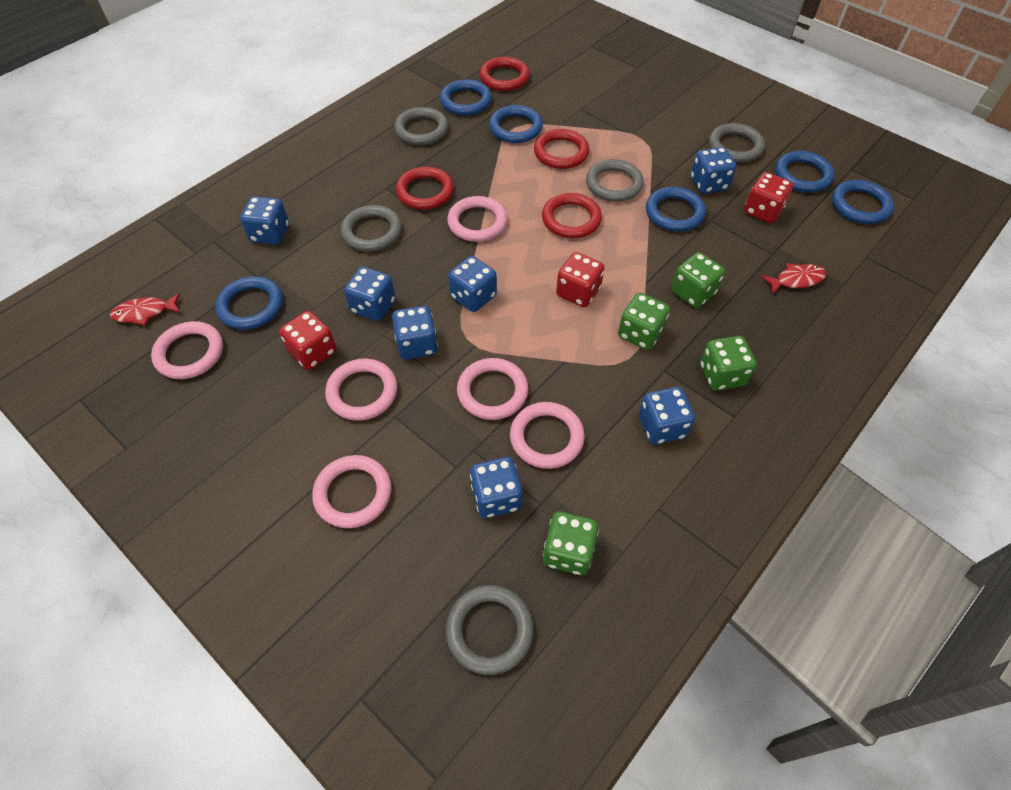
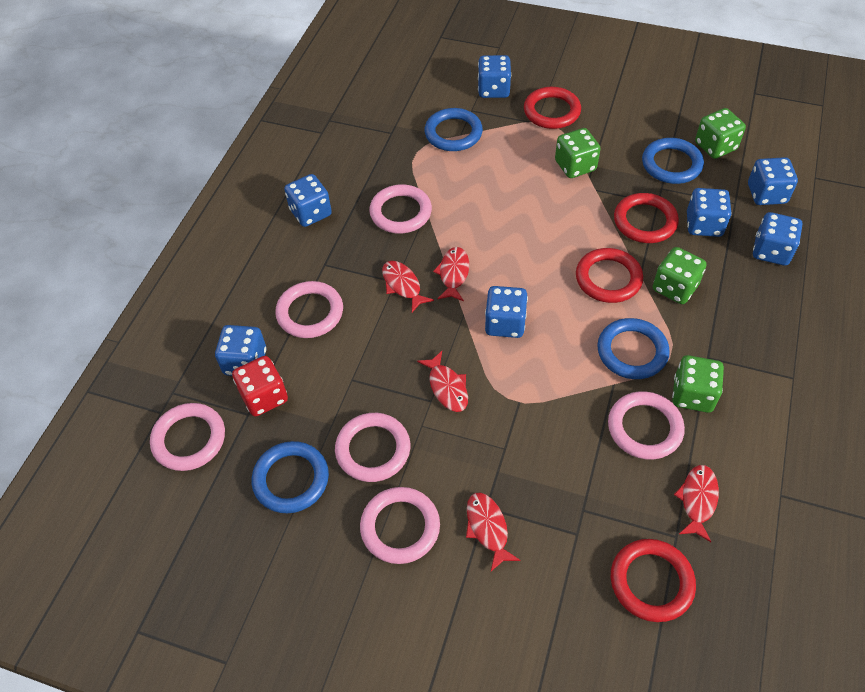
blue ring: 6 -> 4
grey ring: 5 -> 0
red dice: 3 -> 1
red fish: 2 -> 5

